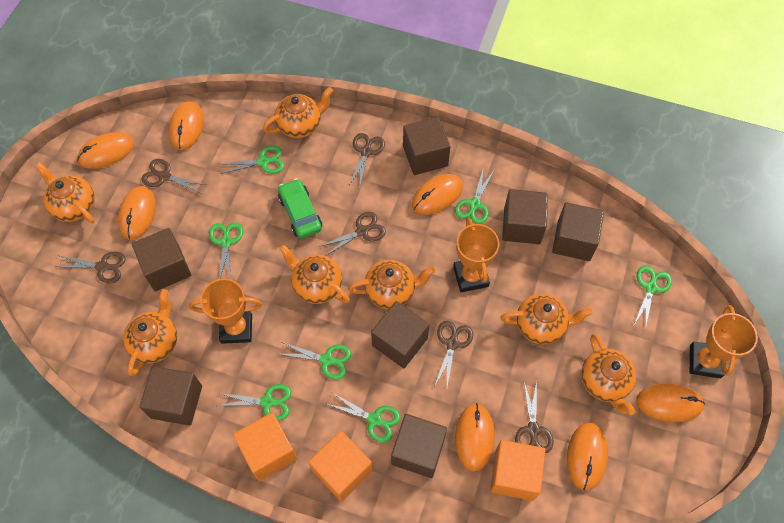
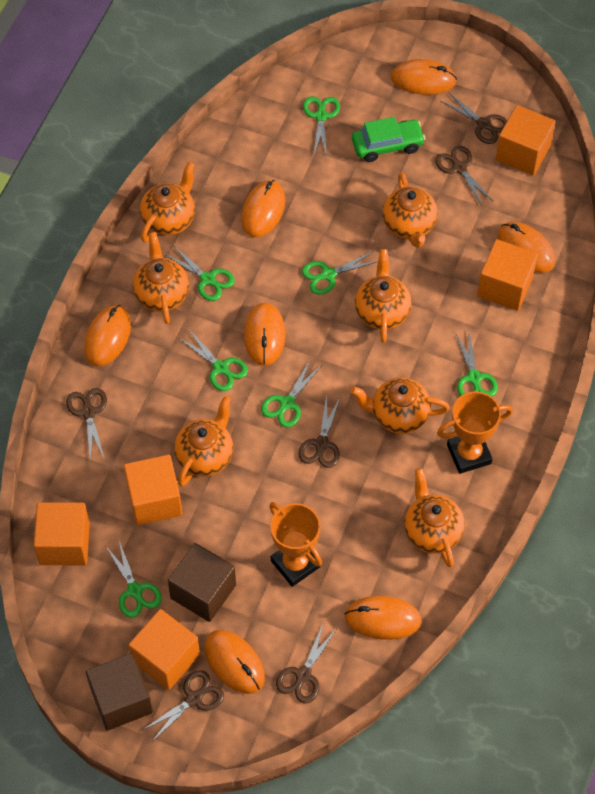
brown cube: 7 -> 2
orange cube: 3 -> 5
orange trophy: 3 -> 2

